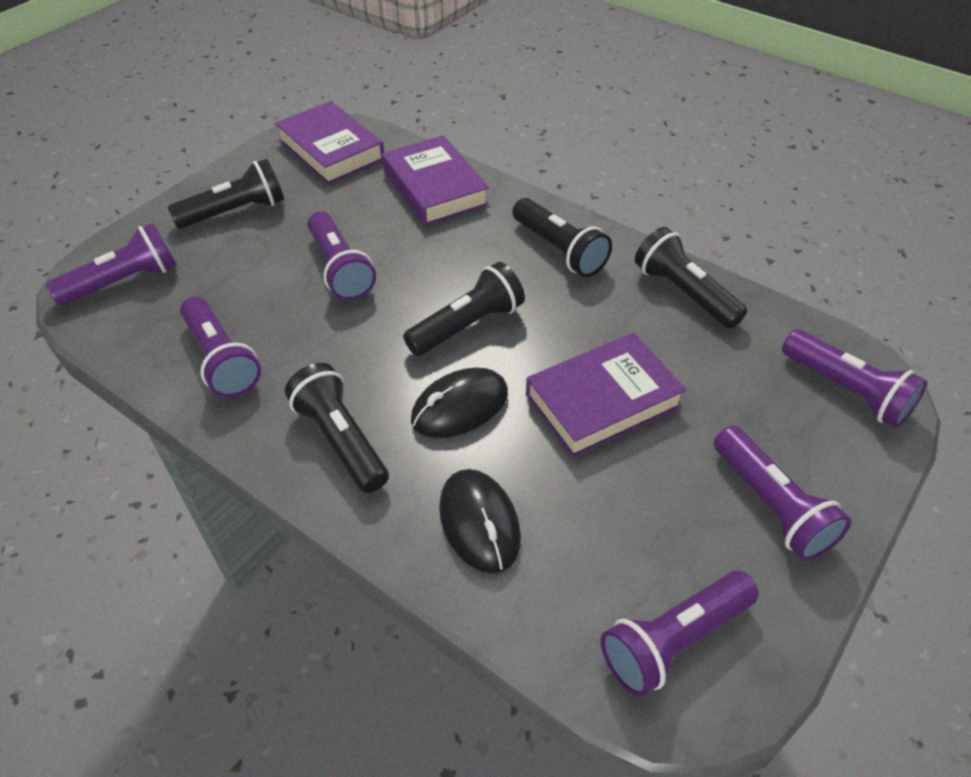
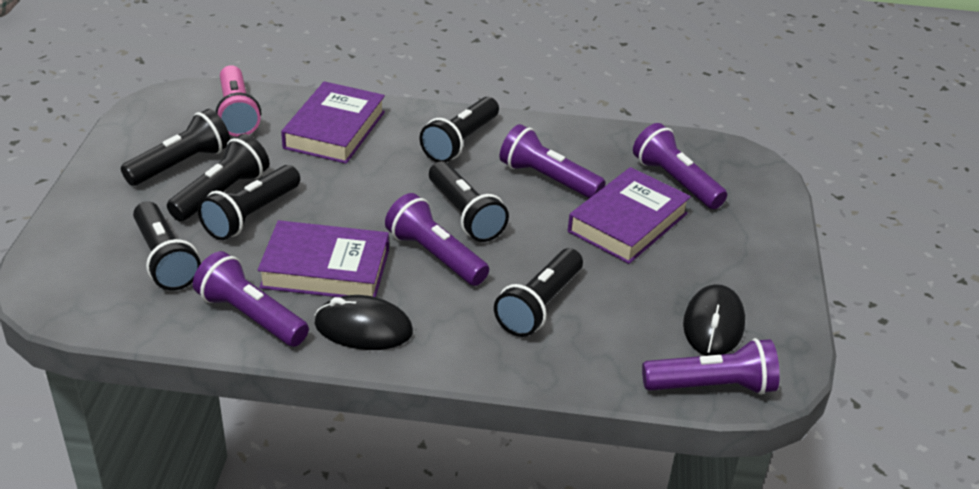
black flashlight: 5 -> 7
pink flashlight: 0 -> 1
purple flashlight: 6 -> 5

